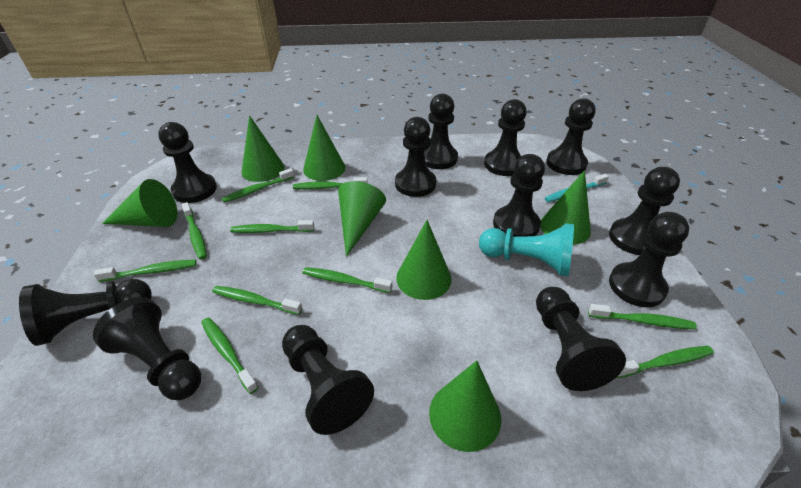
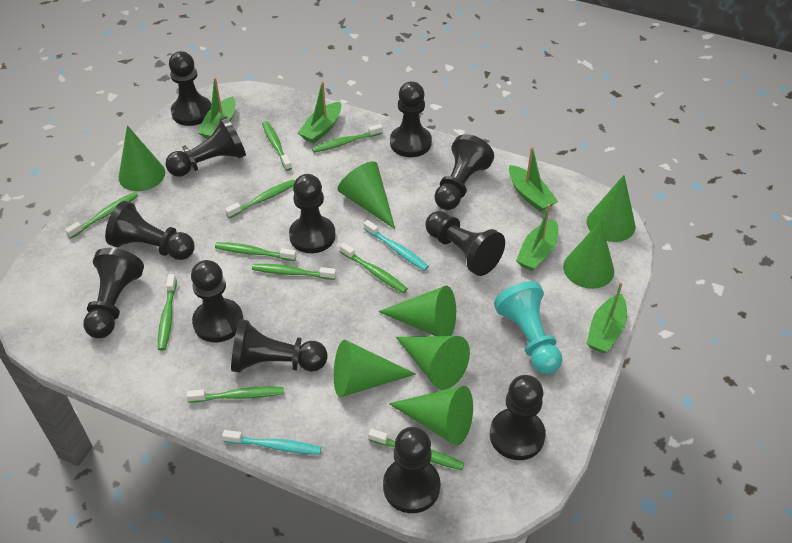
green boat: 0 -> 5
green cone: 7 -> 8
turquoise toothbrush: 1 -> 2

